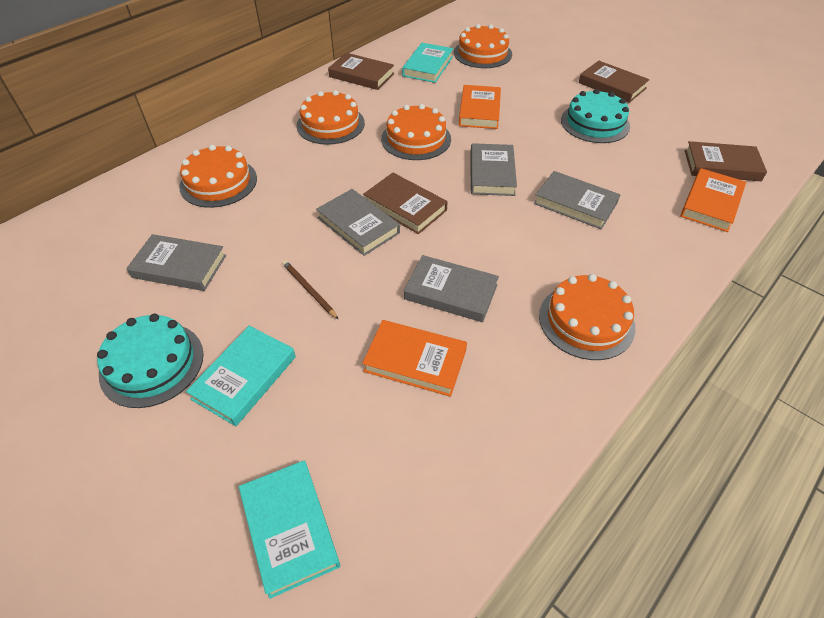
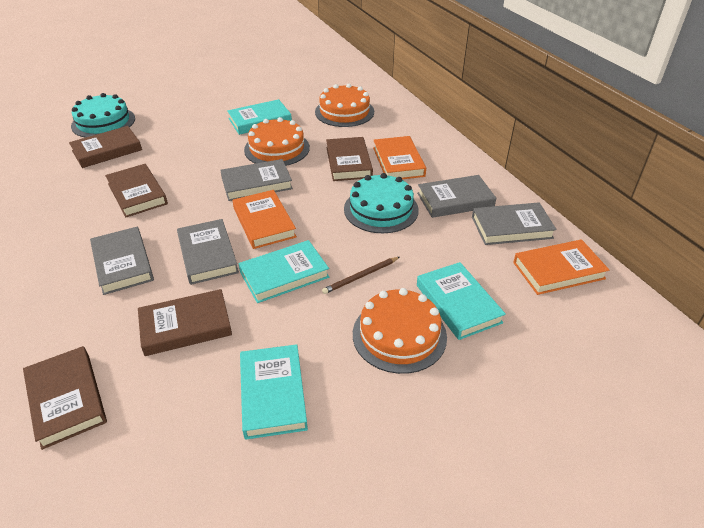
brown book: 4 -> 5
orange cake: 5 -> 3
turquoise book: 3 -> 4

